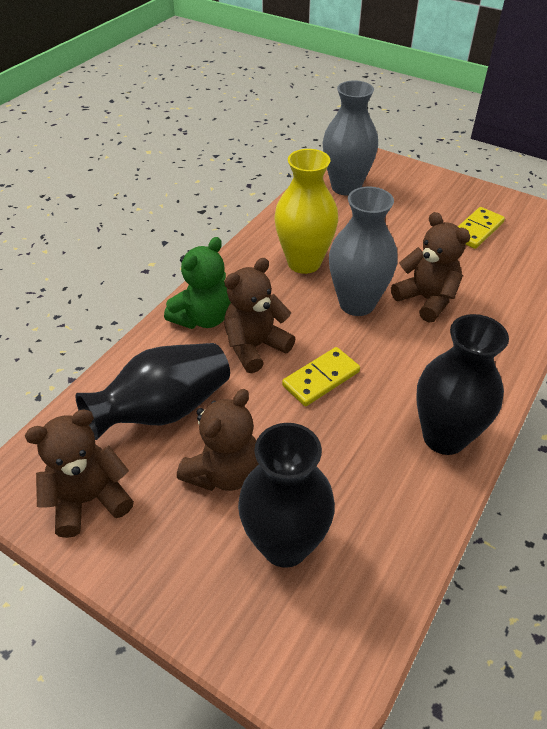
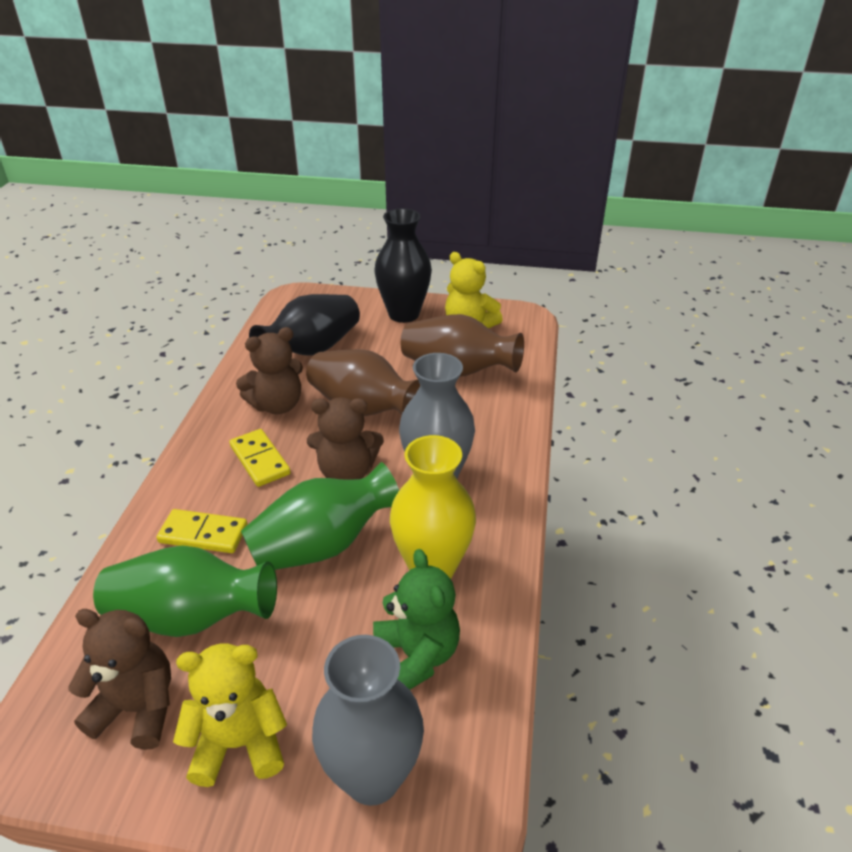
black vase: 3 -> 2
brown teddy bear: 4 -> 3
brown vase: 0 -> 2
green vase: 0 -> 2
yellow teddy bear: 0 -> 2

